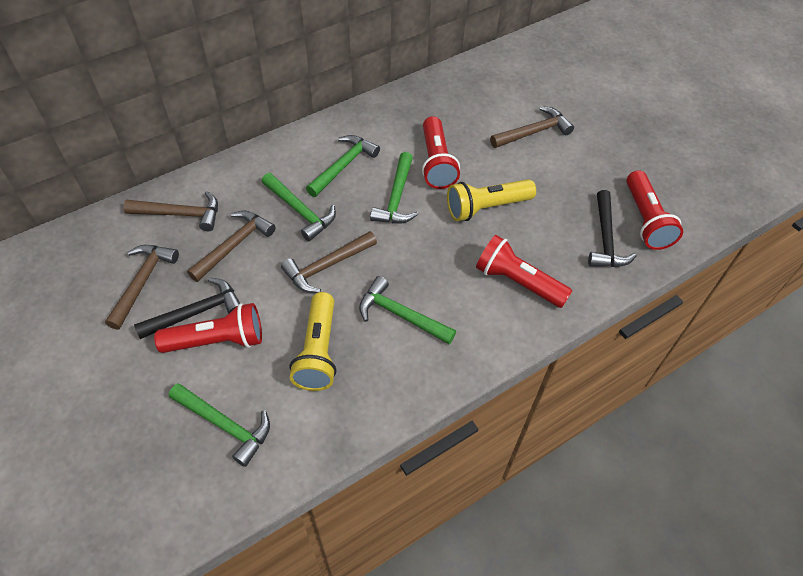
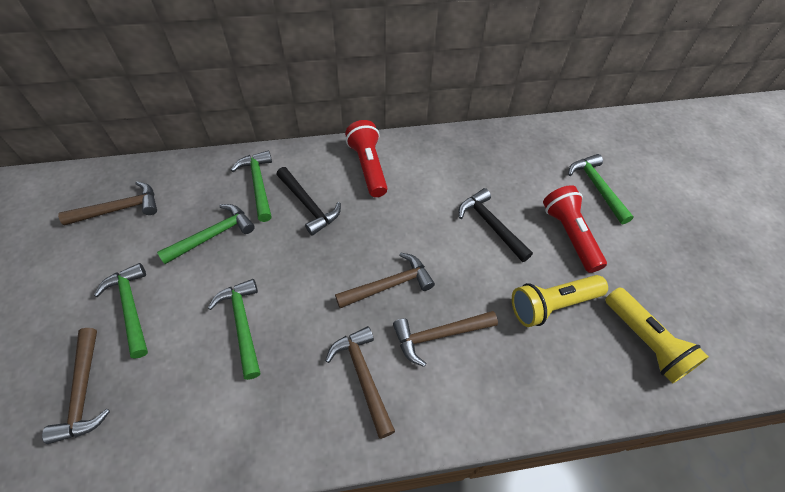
red flashlight: 4 -> 2

